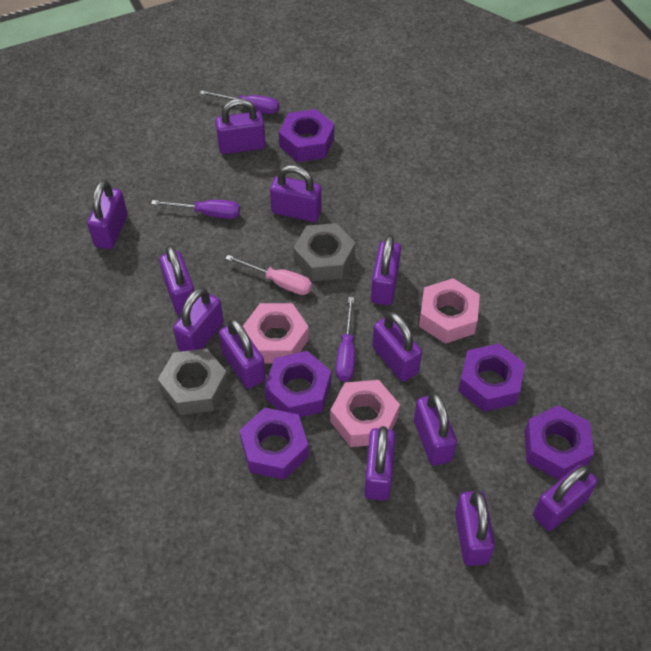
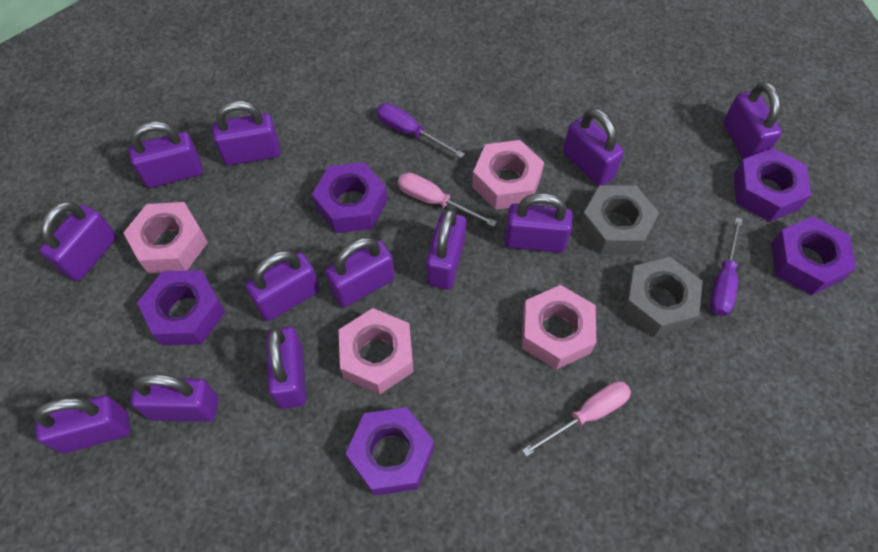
pink nut: 3 -> 4
pink screwdriver: 1 -> 2
purple screwdriver: 3 -> 2

